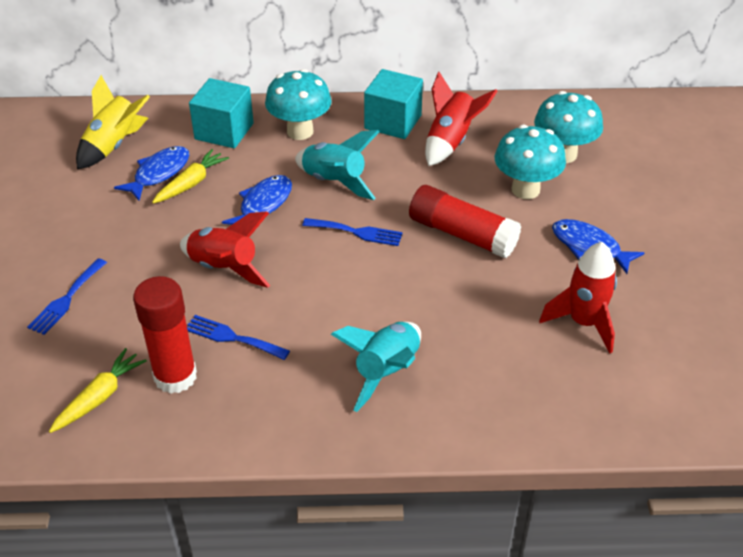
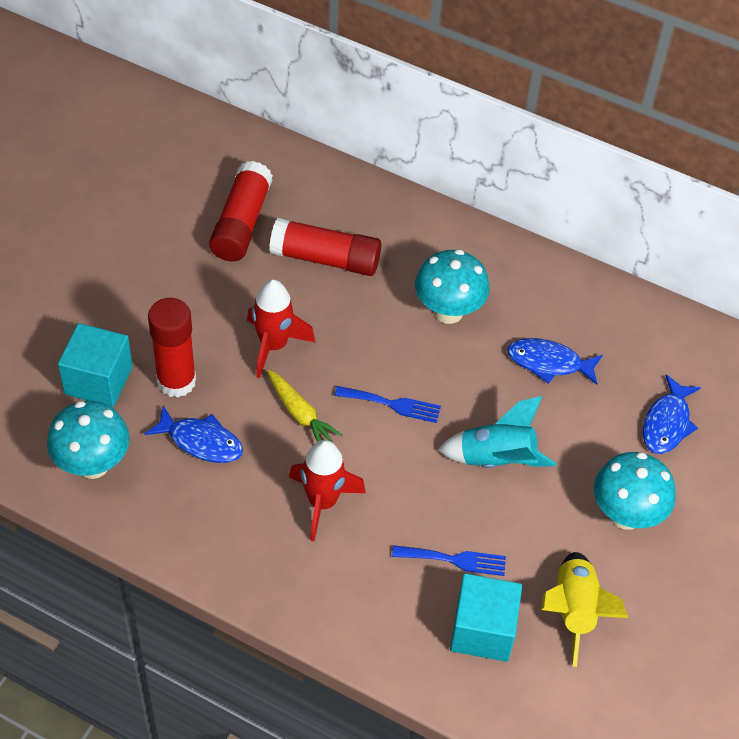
blue fork: 3 -> 2
red glue stick: 2 -> 3
red rocket: 3 -> 2
turquoise rocket: 2 -> 1
yellow carrot: 2 -> 1

